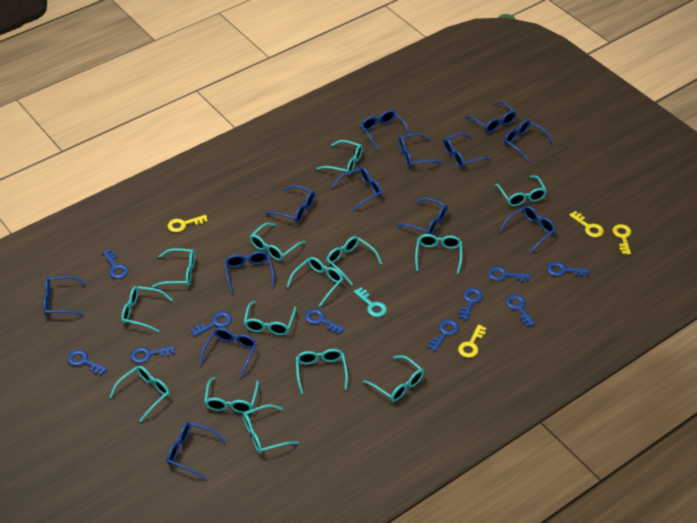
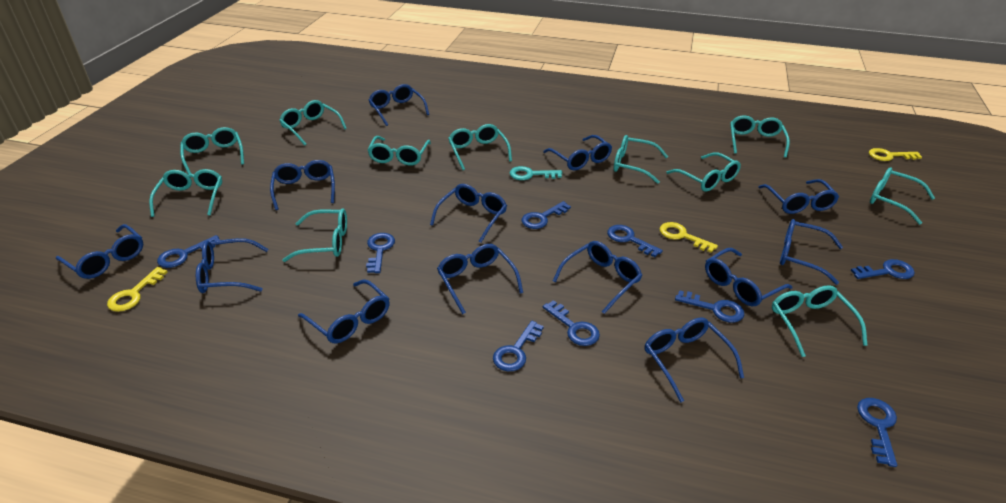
blue key: 10 -> 9
turquoise glasses: 14 -> 11
yellow key: 4 -> 3

